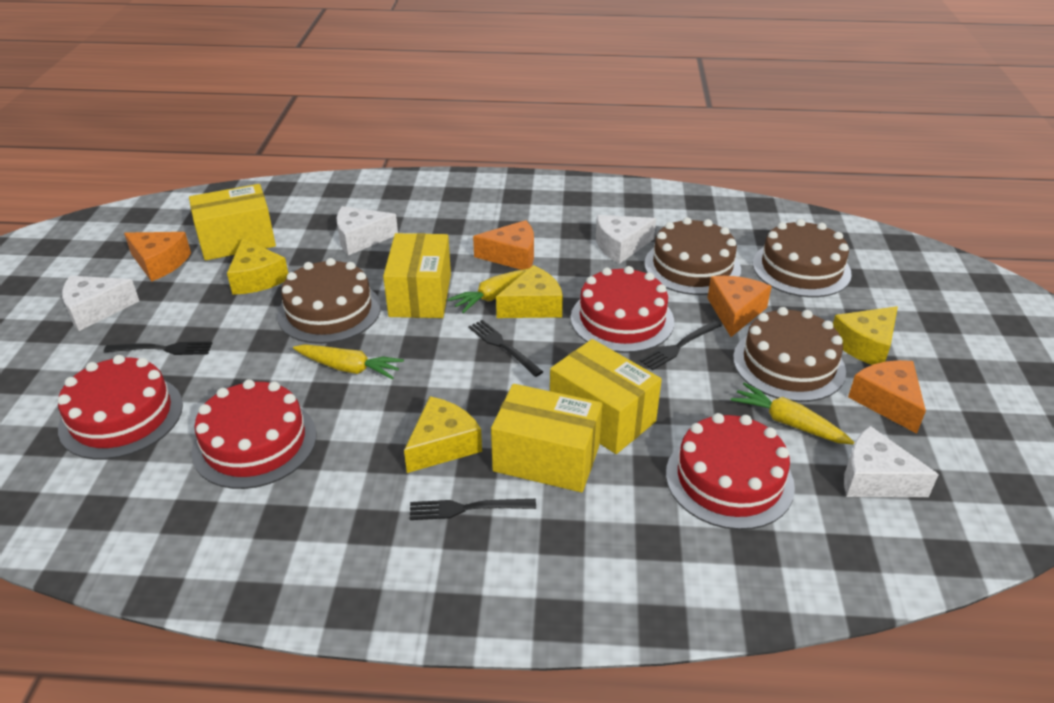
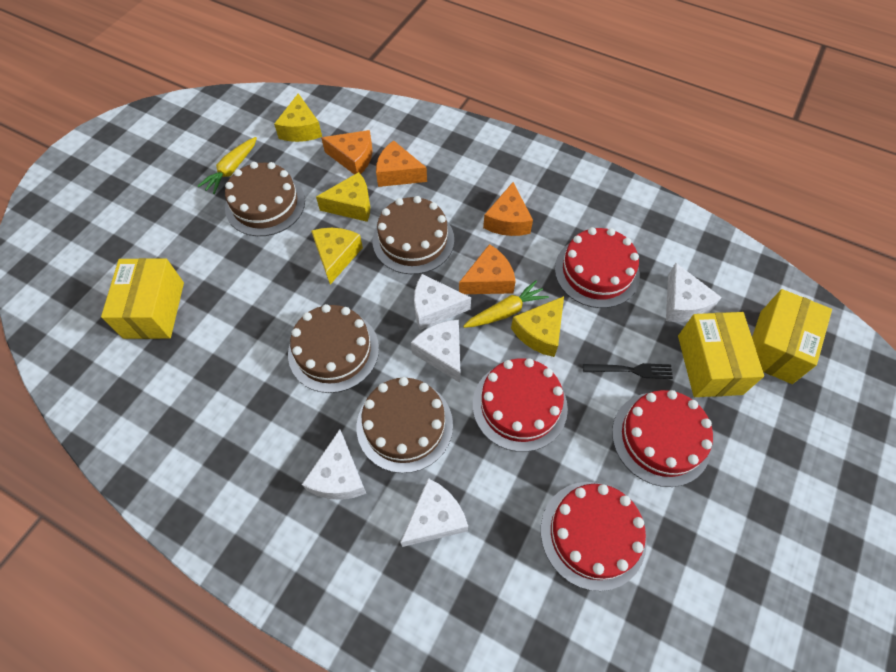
black fork: 4 -> 1
white cheese: 4 -> 5
yellow box: 4 -> 3
yellow carrot: 3 -> 2

